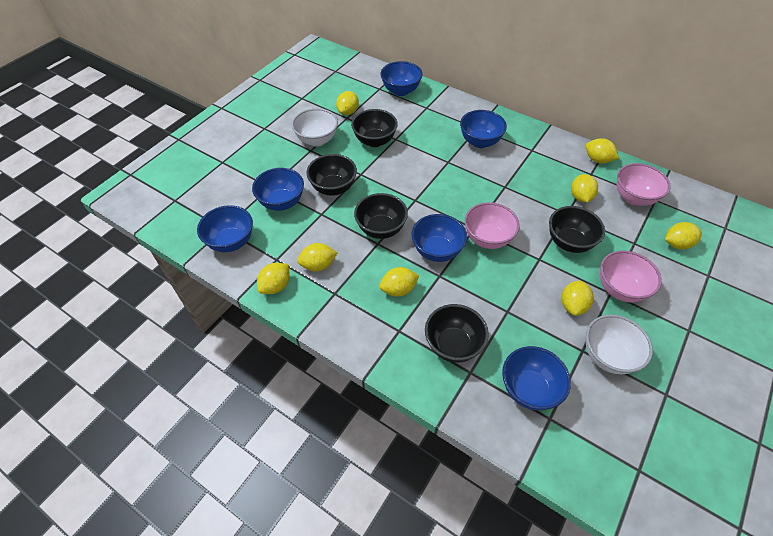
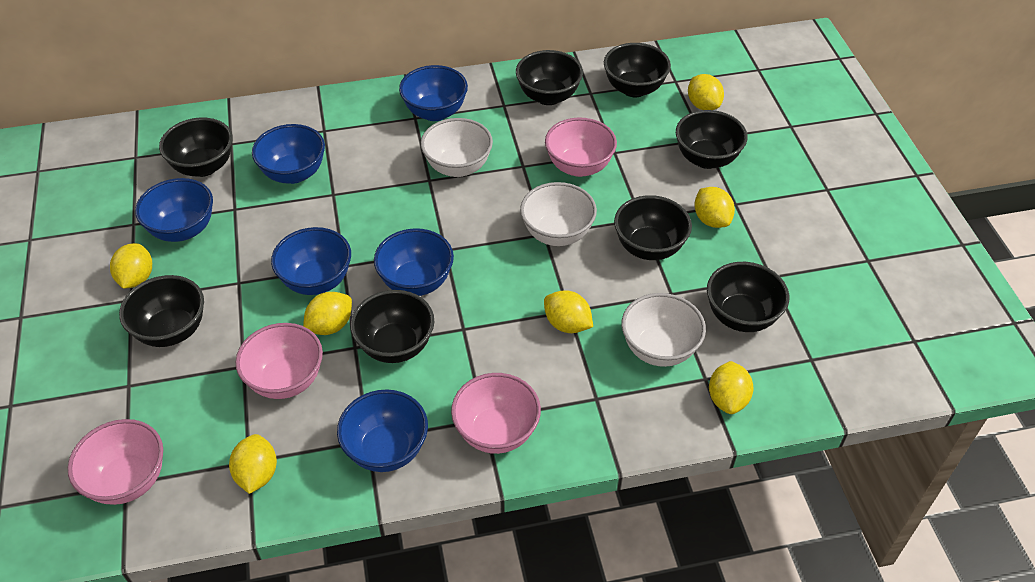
black bowl: 5 -> 8
pink bowl: 3 -> 4
white bowl: 2 -> 3
yellow lemon: 8 -> 7

